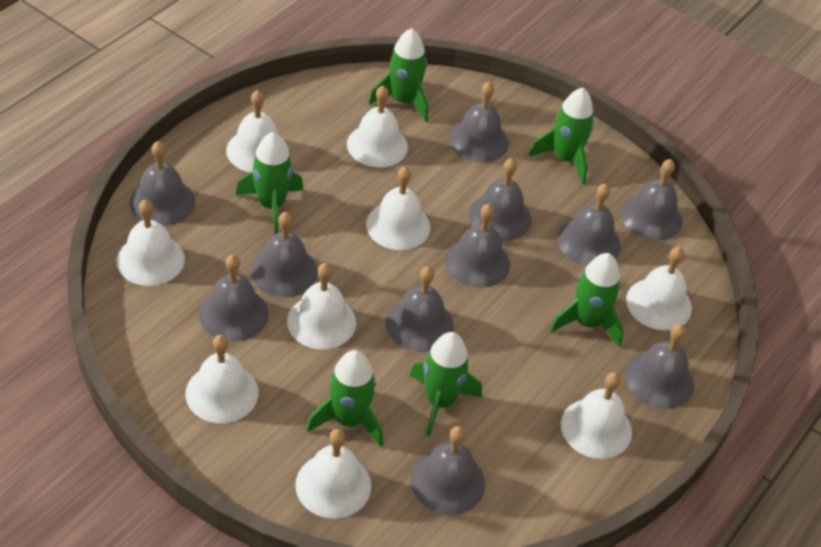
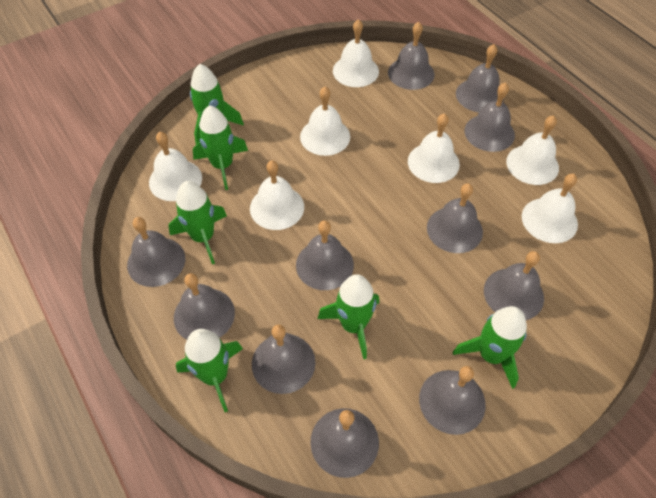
white bell: 9 -> 7

